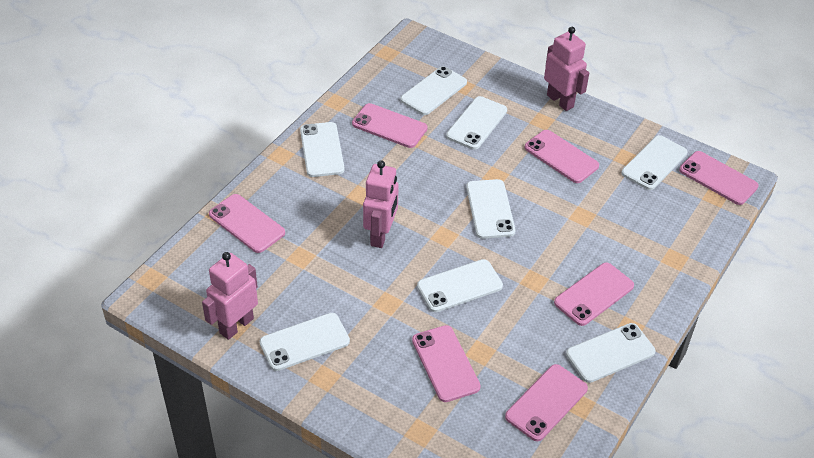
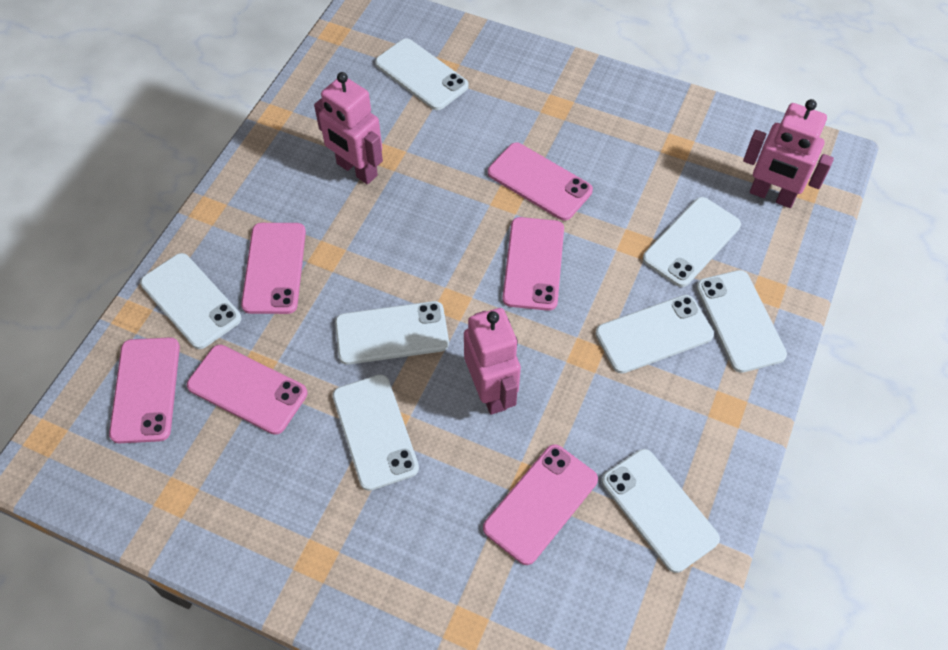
pink phone: 7 -> 6

